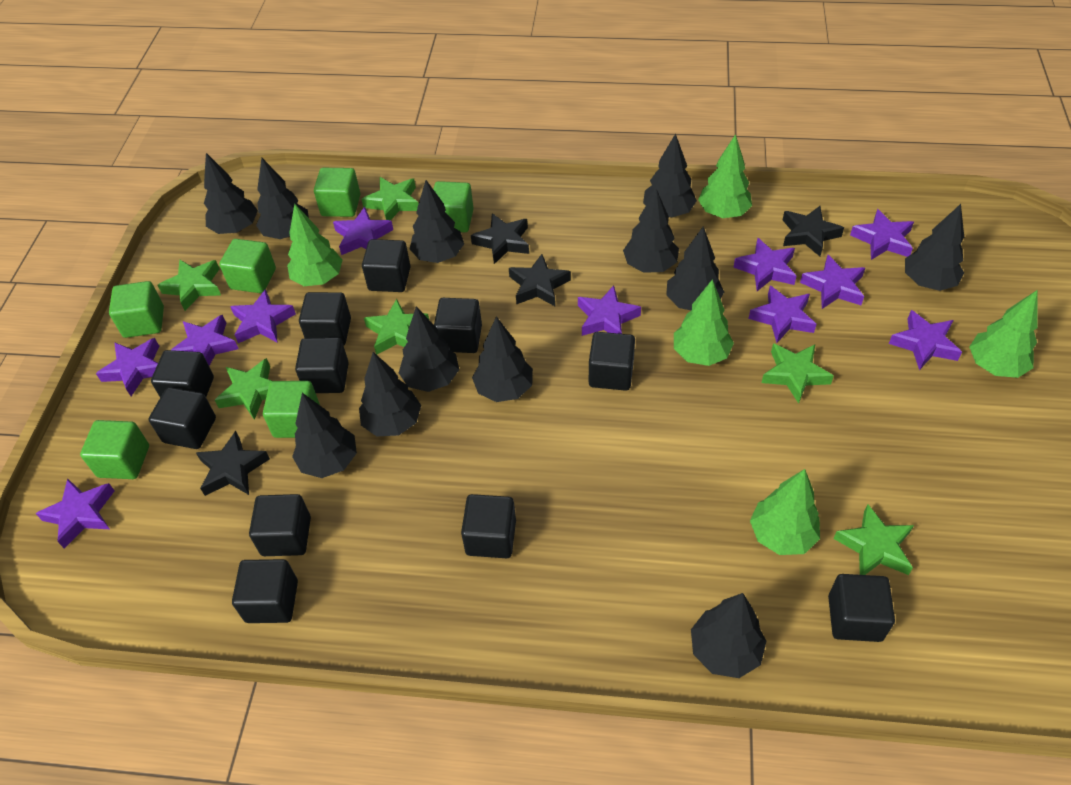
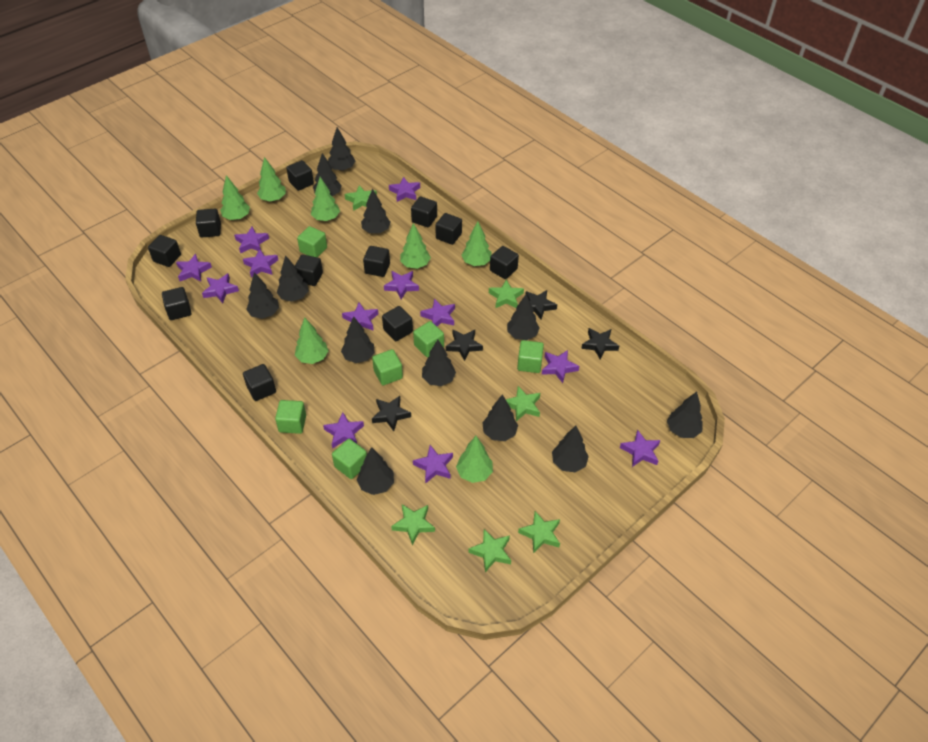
green tree: 5 -> 7
purple star: 11 -> 12

